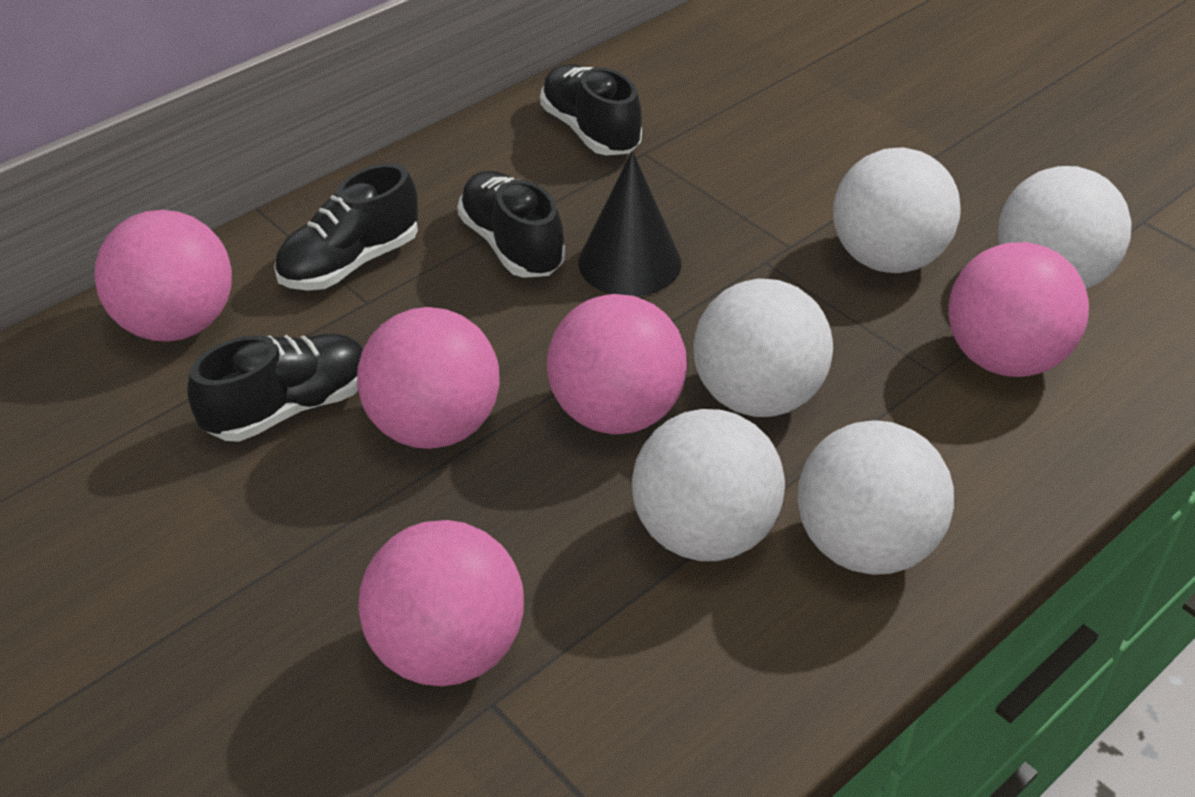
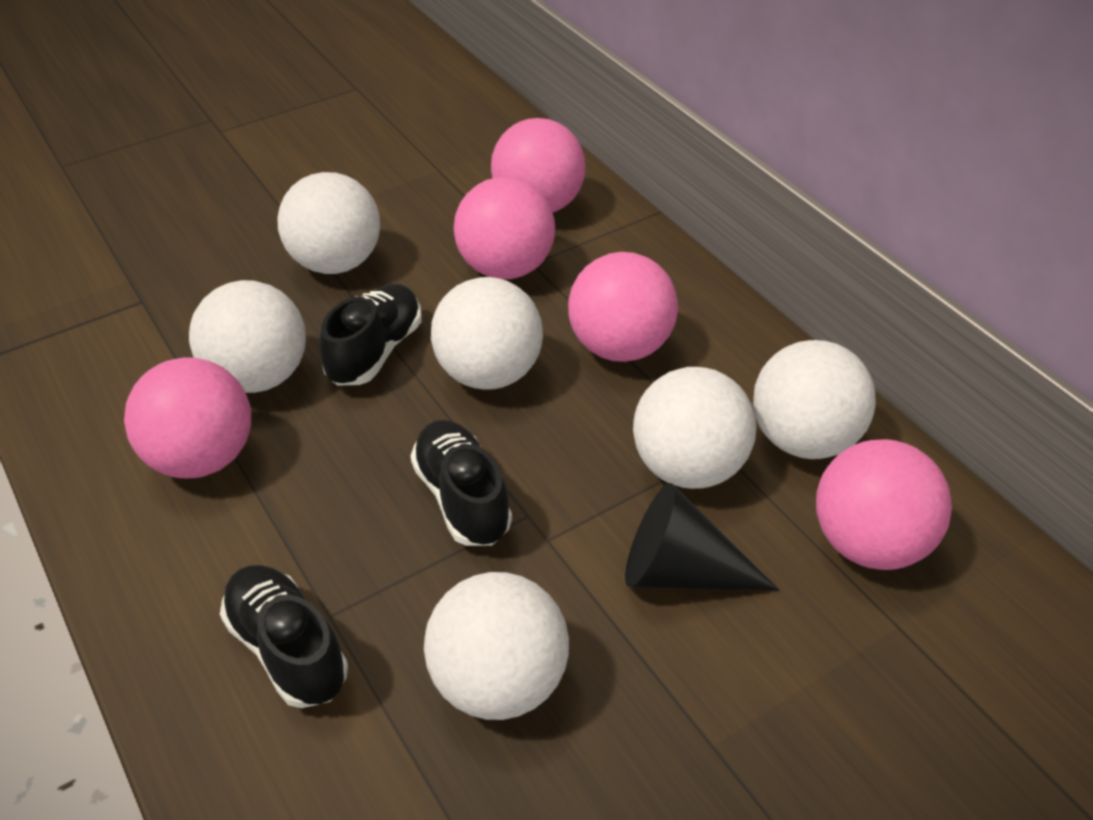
black shoe: 4 -> 3
white ball: 5 -> 6

